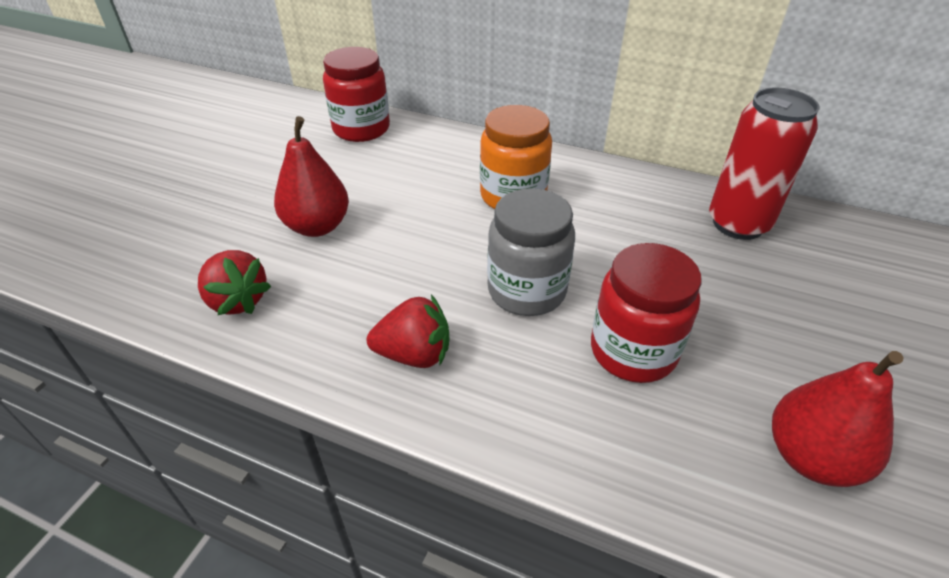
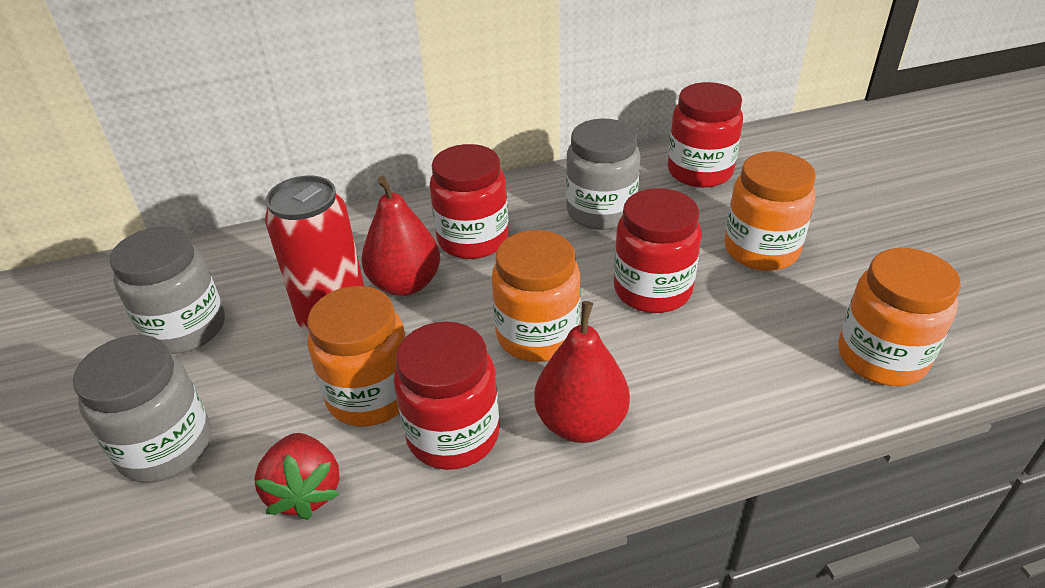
grey jar: 1 -> 3
orange jar: 1 -> 4
red jar: 2 -> 4
red strawberry: 2 -> 1

